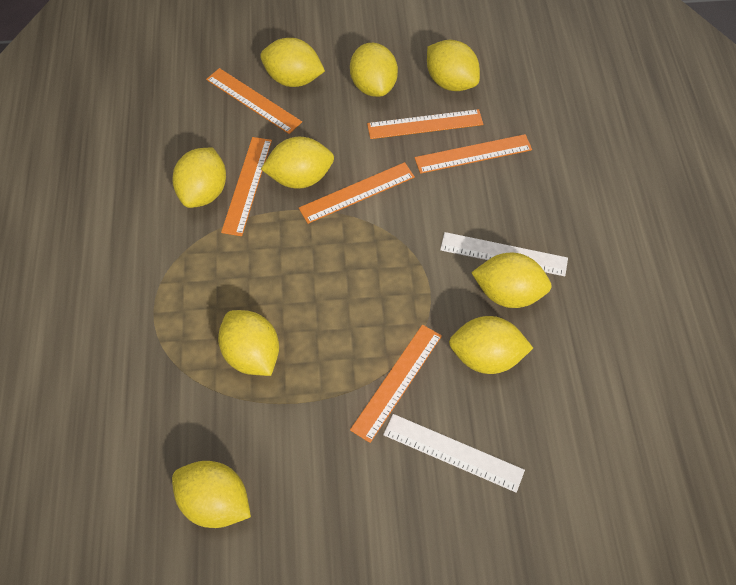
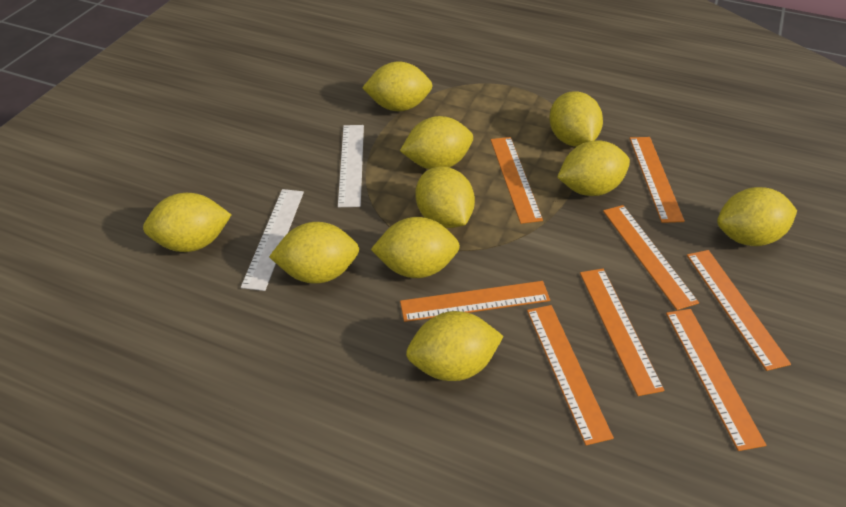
orange ruler: 6 -> 8
yellow lemon: 9 -> 10

